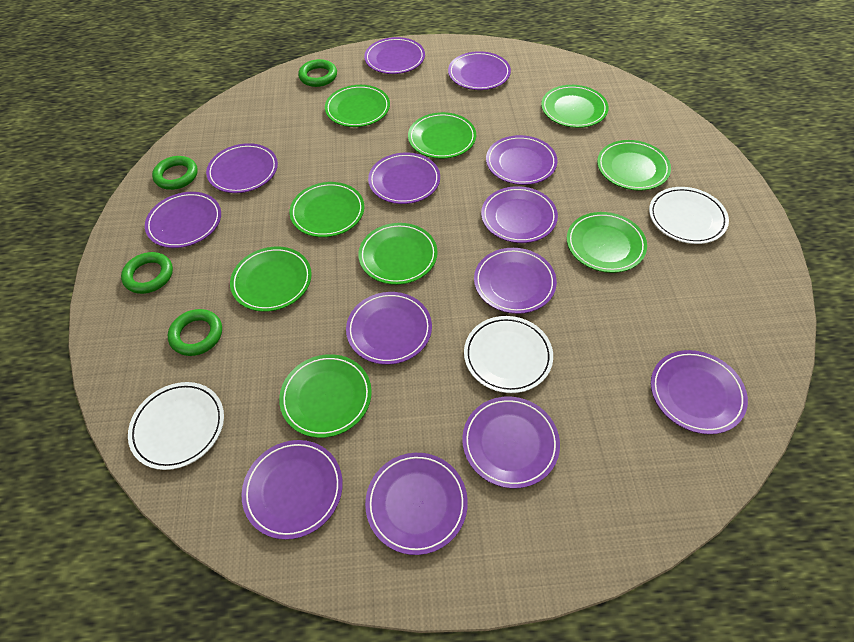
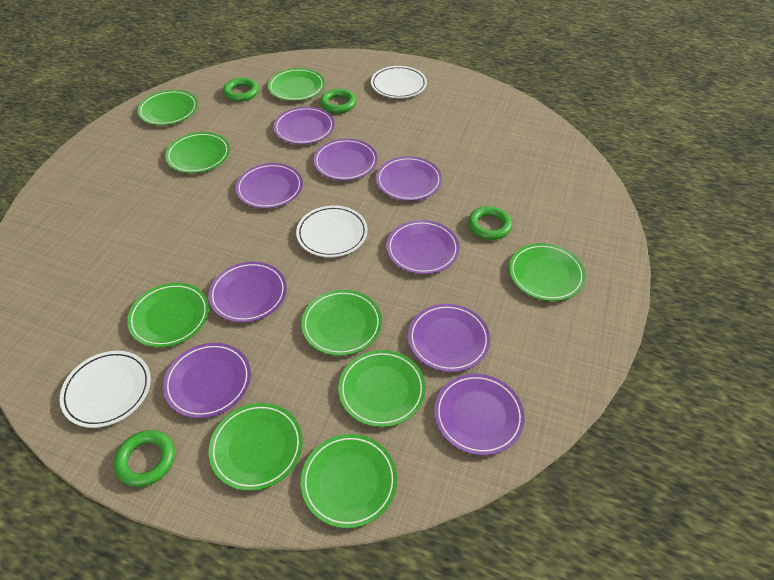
purple plate: 13 -> 9

